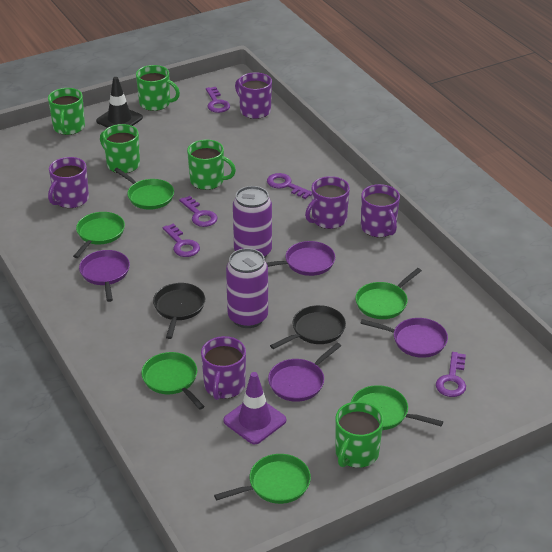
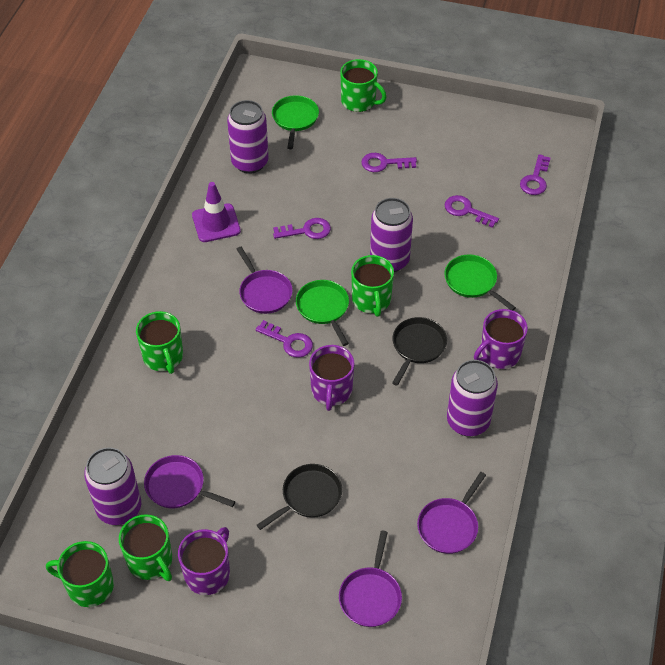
black traffic cone: 1 -> 0
green pan: 6 -> 3
purple can: 2 -> 4
purple mug: 5 -> 3

